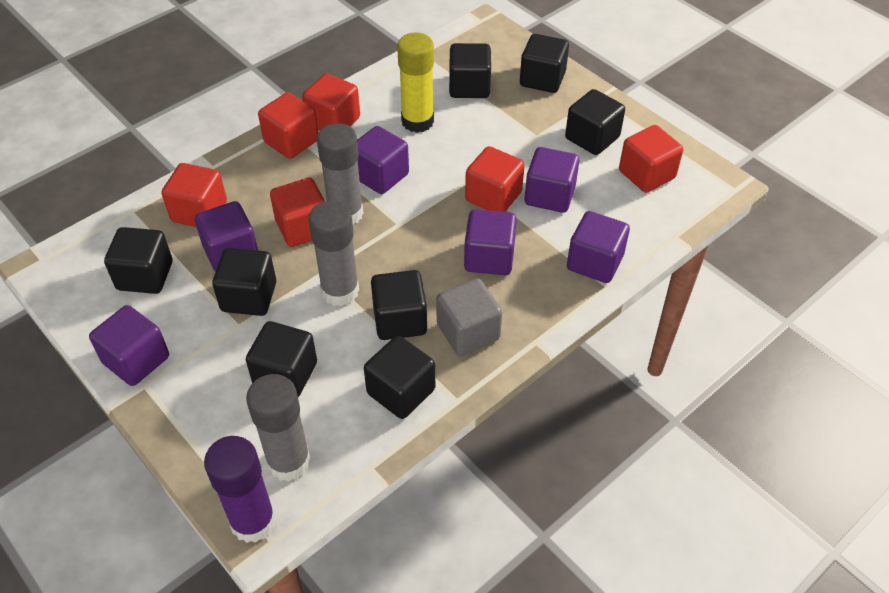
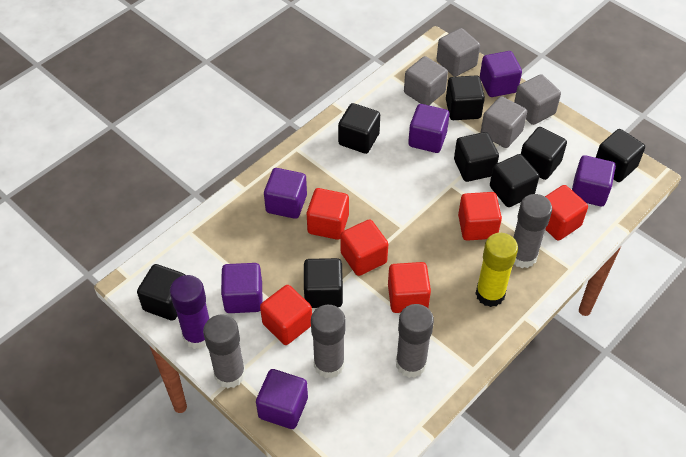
grey cube: 1 -> 4
grey glue stick: 3 -> 4

